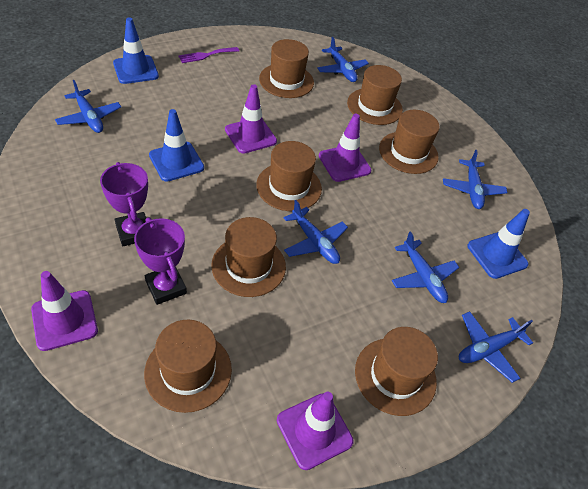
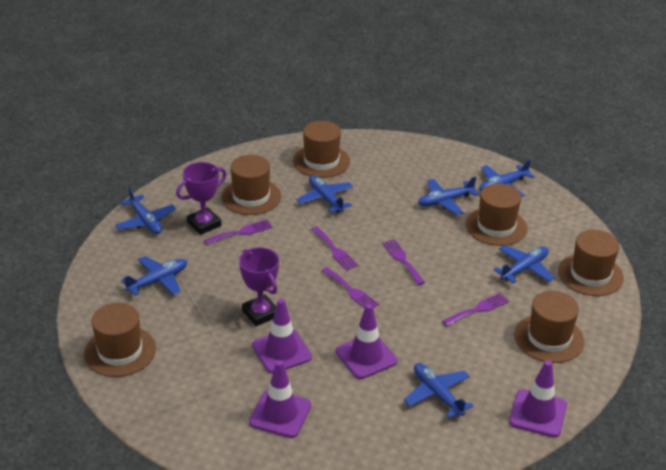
blue plane: 6 -> 7
blue traffic cone: 3 -> 0
brown hat: 7 -> 6
purple fork: 1 -> 5

